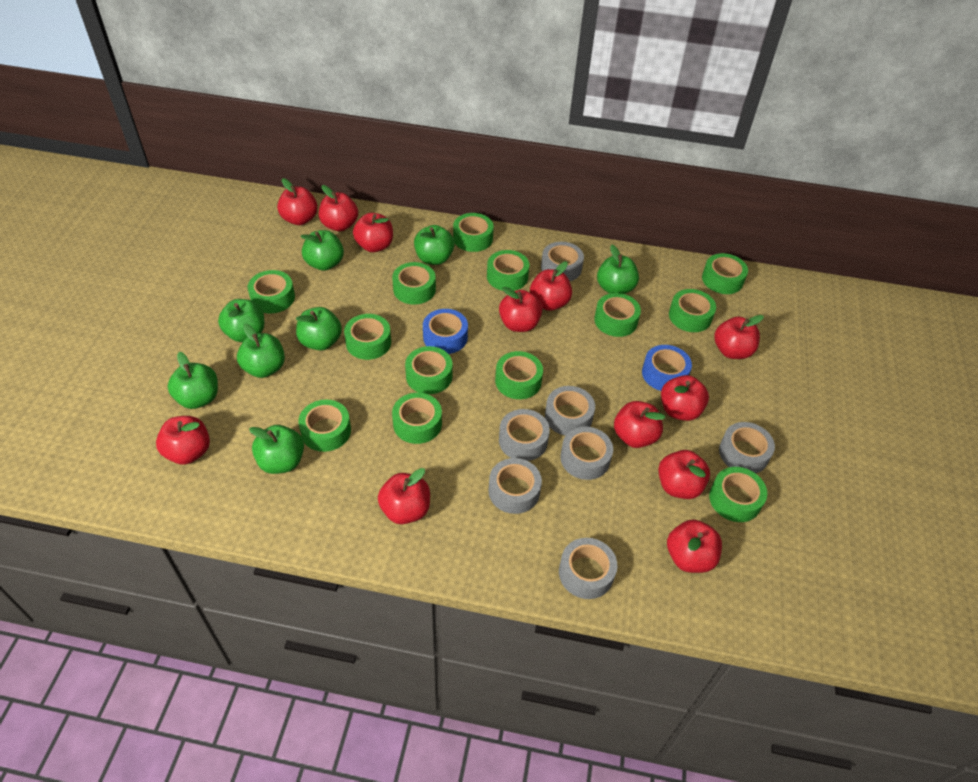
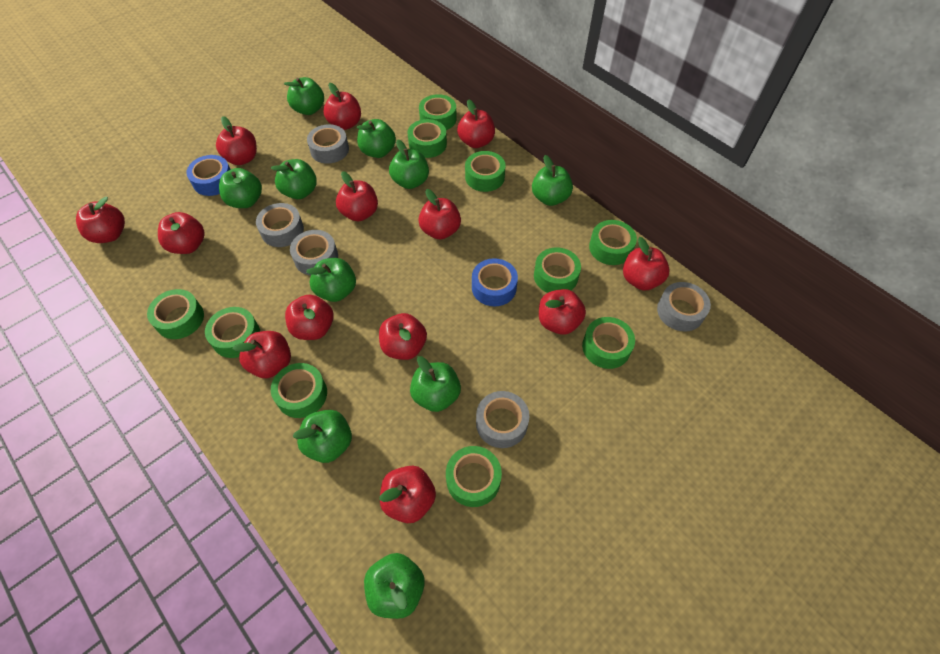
green apple: 8 -> 10
green tape: 13 -> 10
grey tape: 7 -> 5
red apple: 12 -> 13

